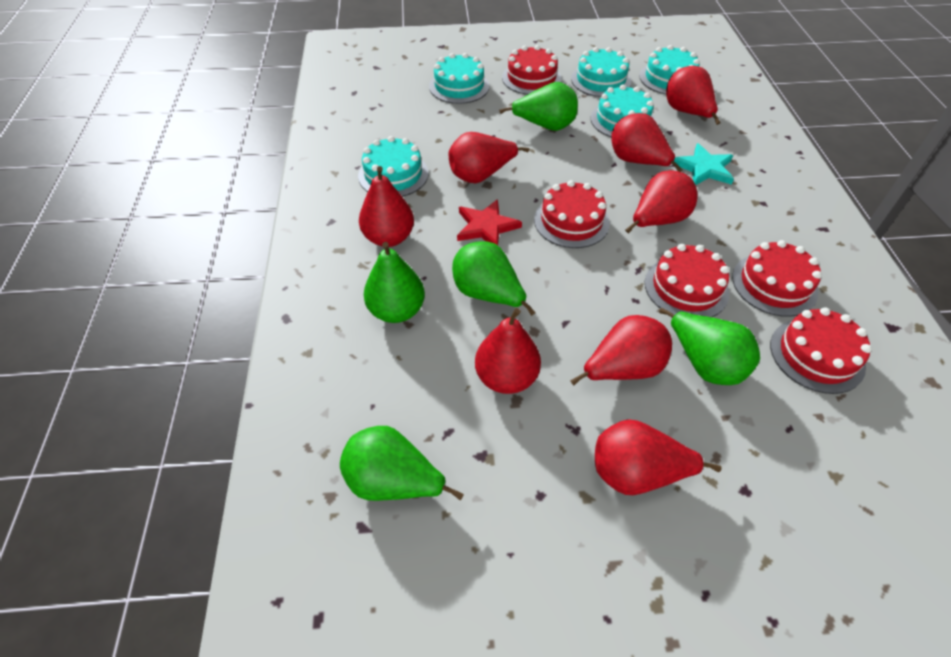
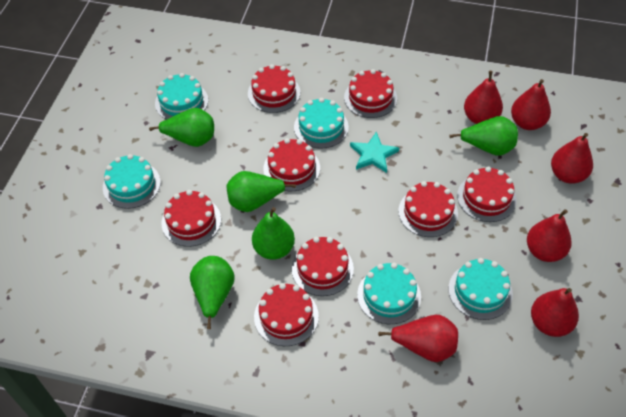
red cake: 5 -> 8
red pear: 8 -> 6
red star: 1 -> 0

